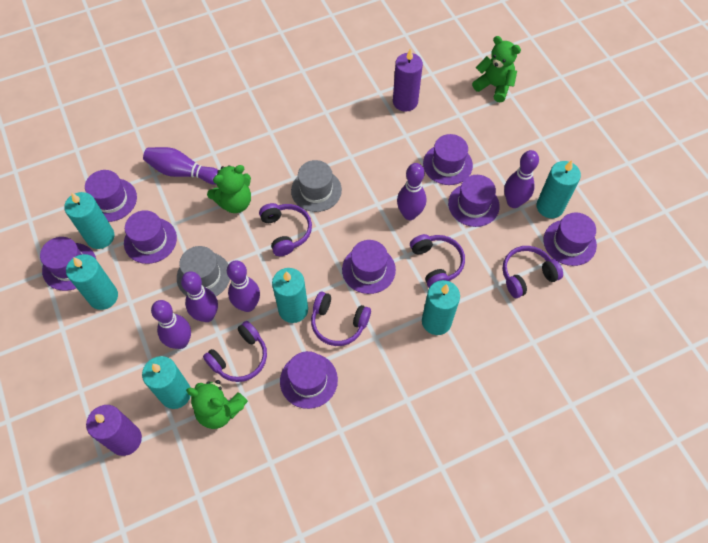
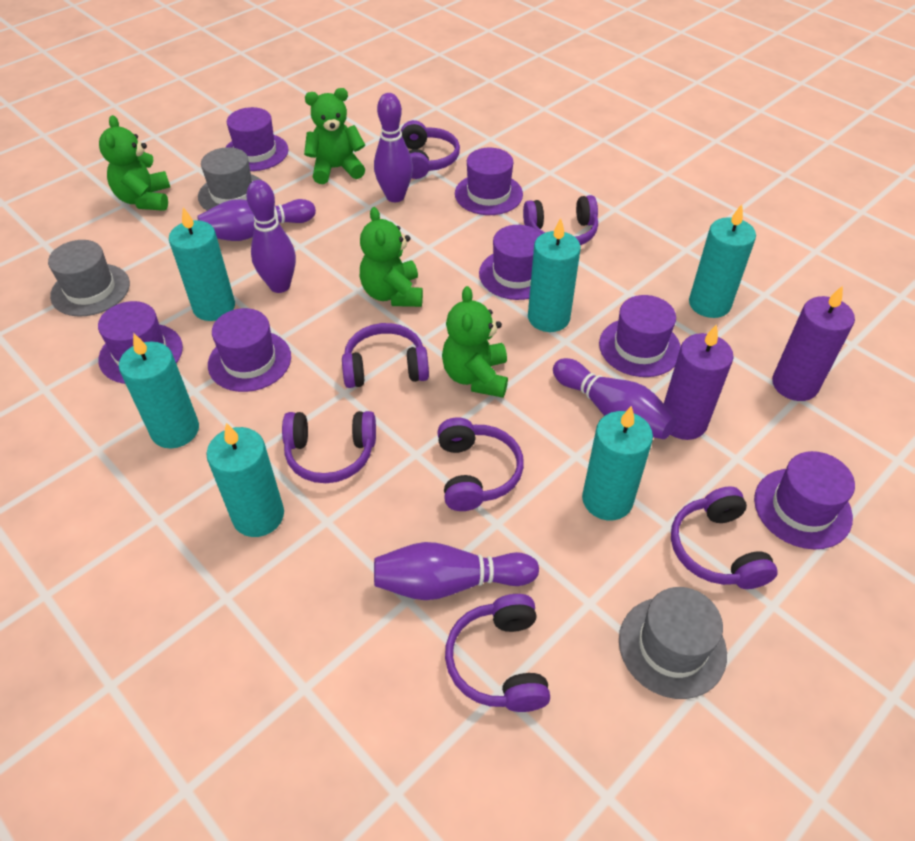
green teddy bear: 3 -> 4
grey hat: 2 -> 3
purple bowling pin: 6 -> 5
purple hat: 8 -> 7
purple headphones: 5 -> 7

